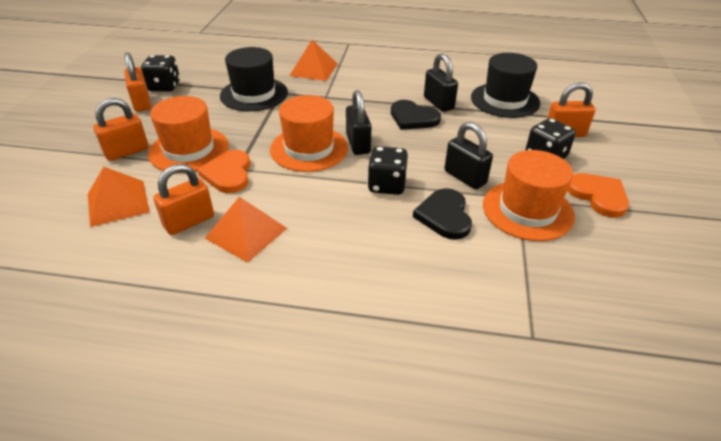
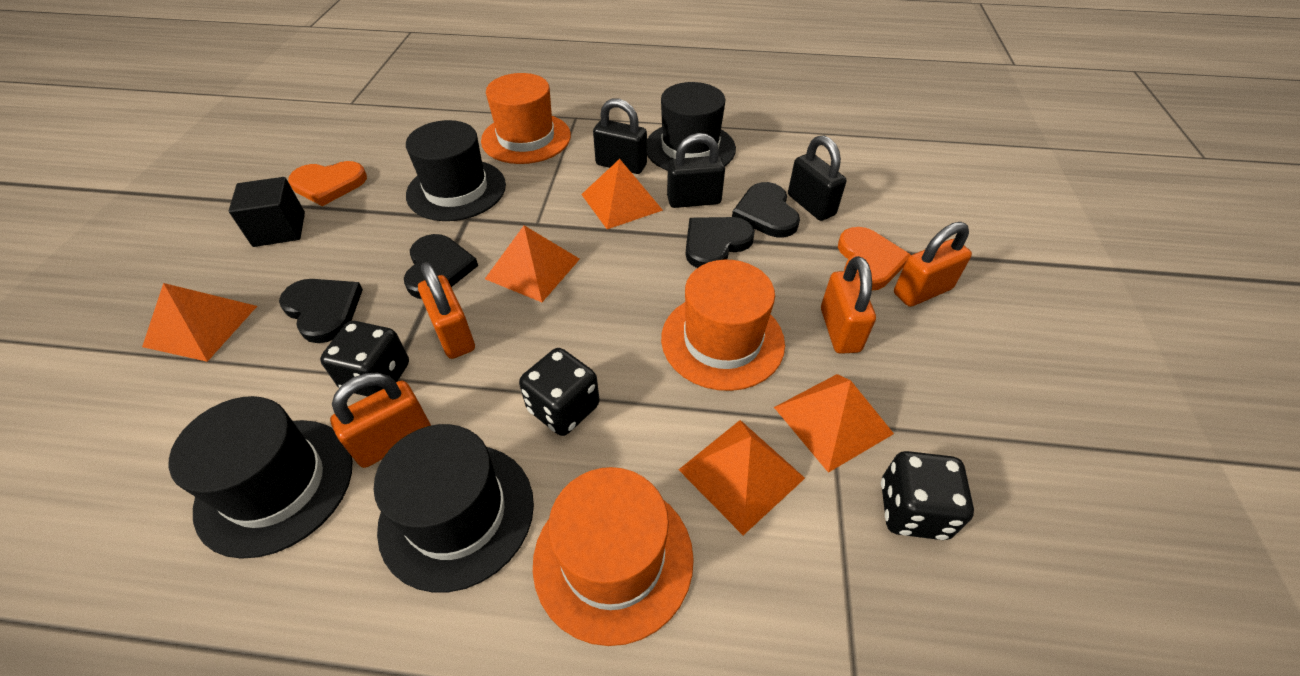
black cube: 0 -> 1
black hat: 2 -> 4
black heart: 2 -> 4
orange pyramid: 3 -> 5

